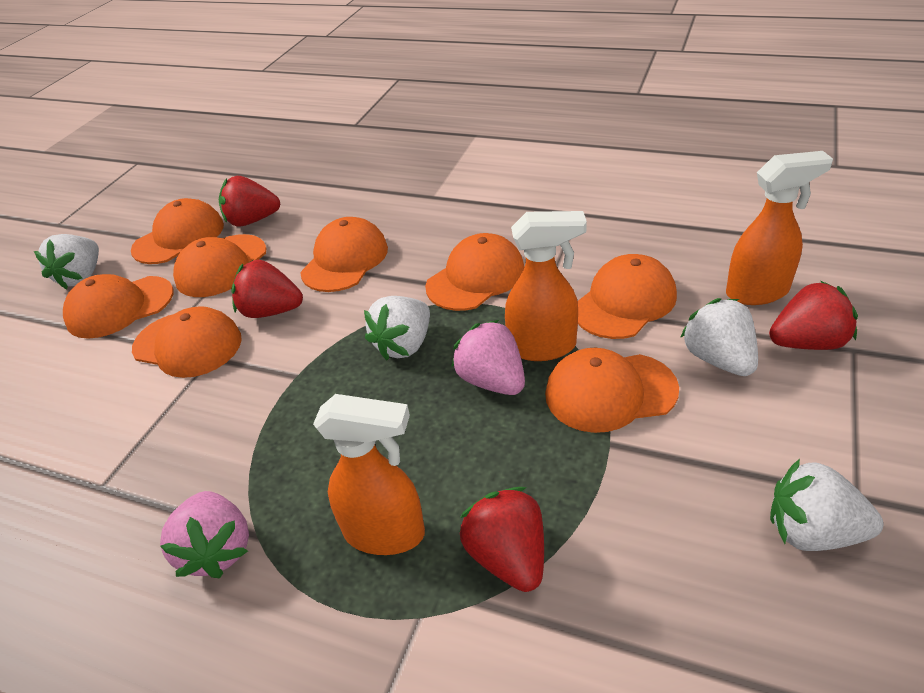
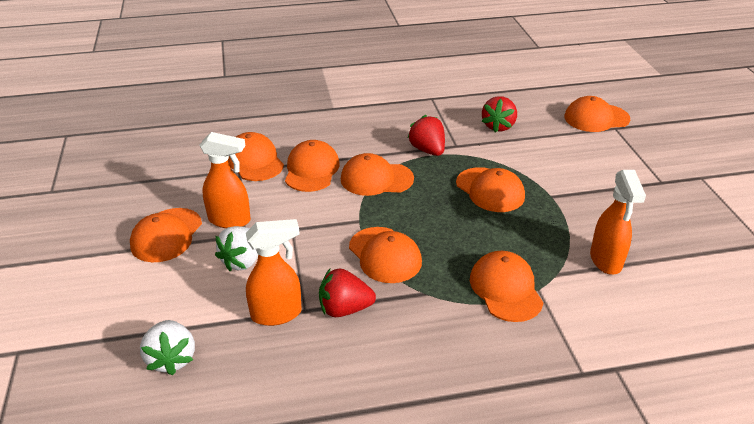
pink strawberry: 2 -> 0
red strawberry: 4 -> 3
white strawberry: 4 -> 2

